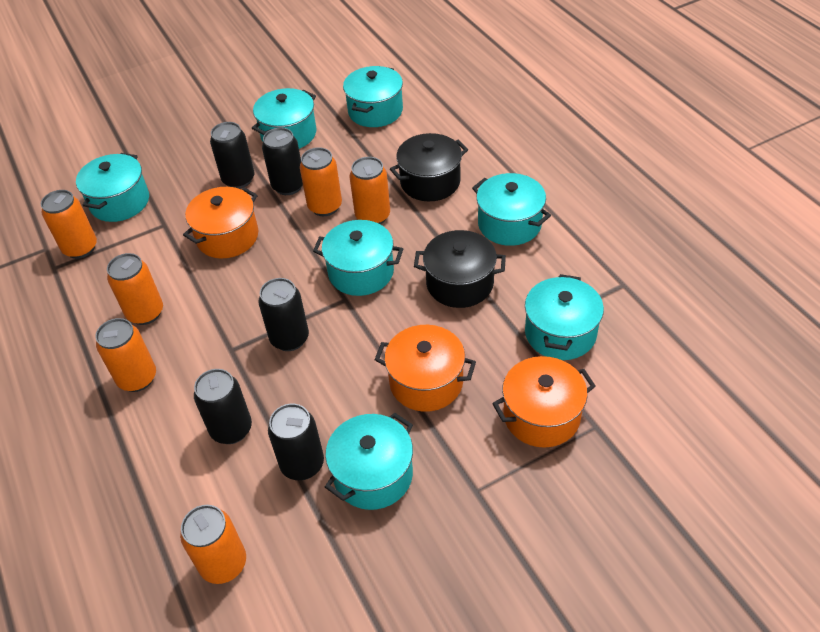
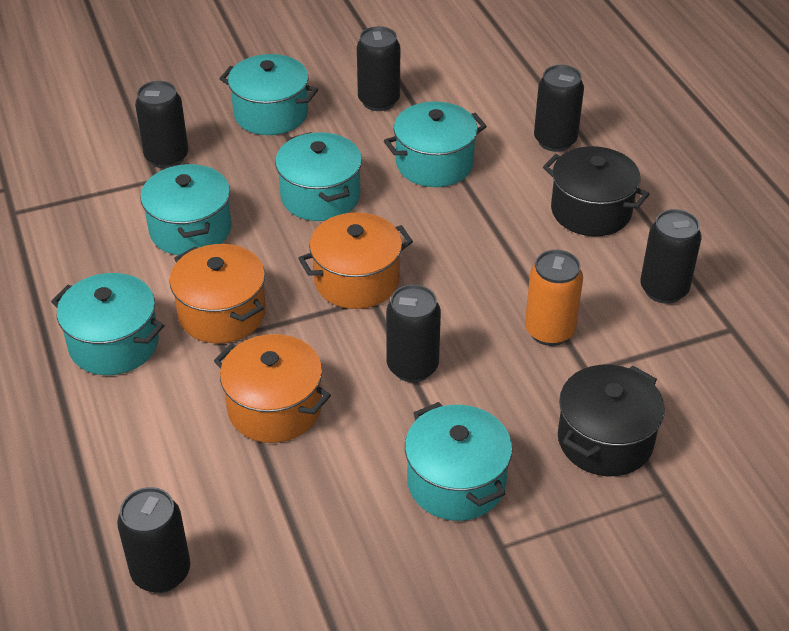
black can: 5 -> 6
orange can: 6 -> 1
turquoise pot: 7 -> 6

